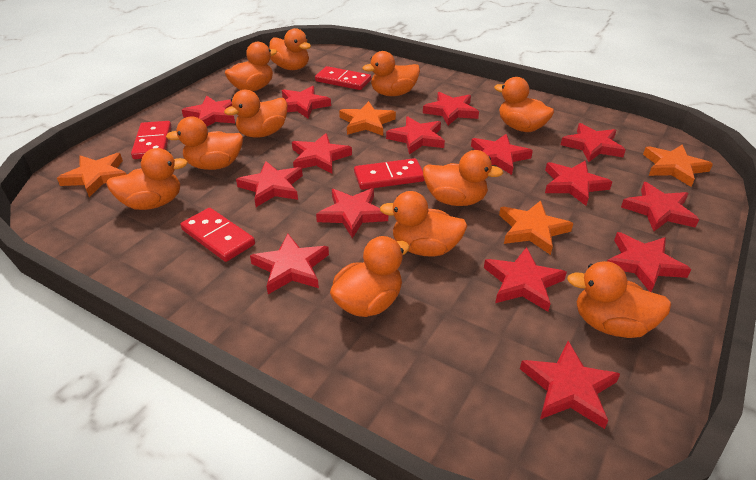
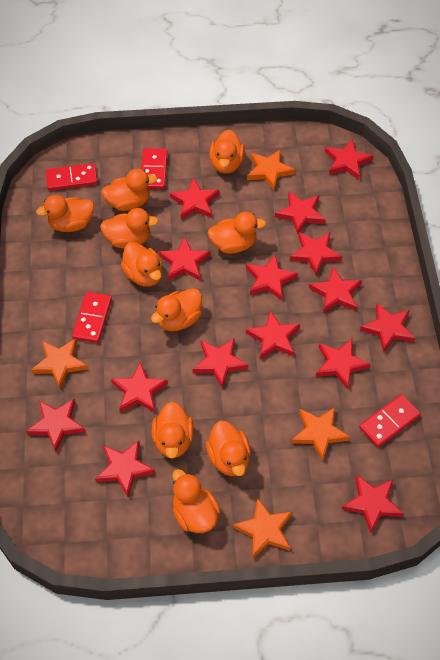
orange duck: 11 -> 10

